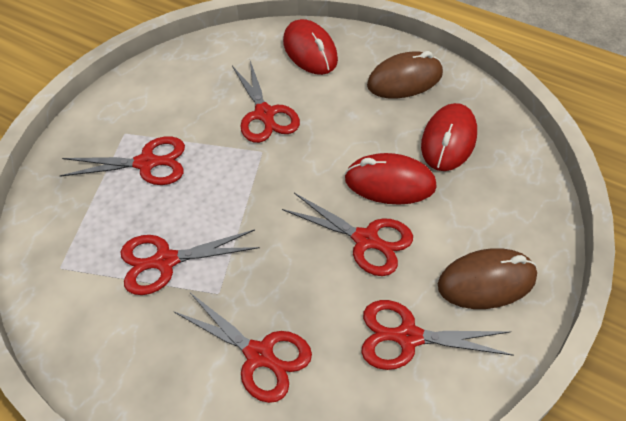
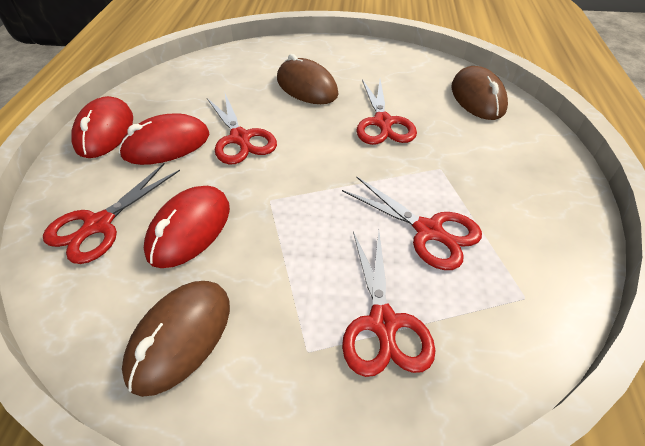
brown mouse: 2 -> 3
red scissors: 6 -> 5

